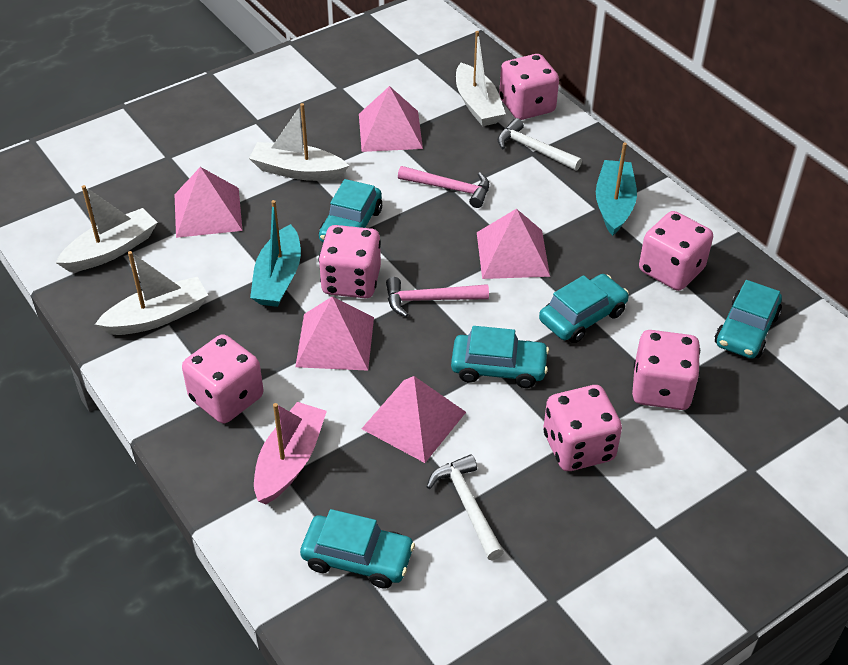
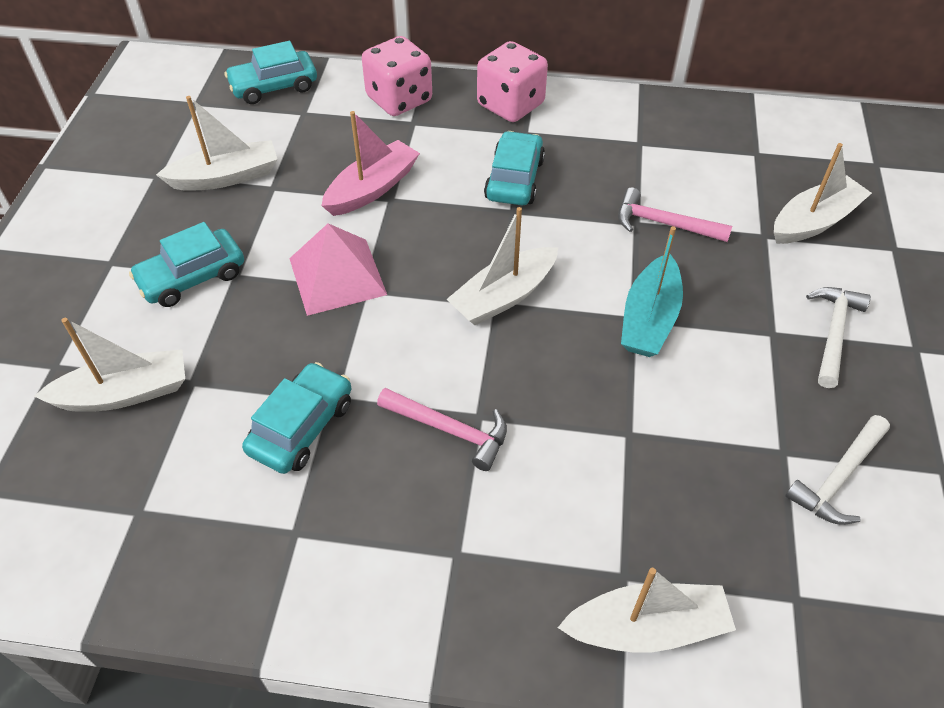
pink dice: 6 -> 2
pink pyramid: 5 -> 1
turquoise boat: 2 -> 1
turquoise car: 5 -> 4
white boat: 4 -> 5

